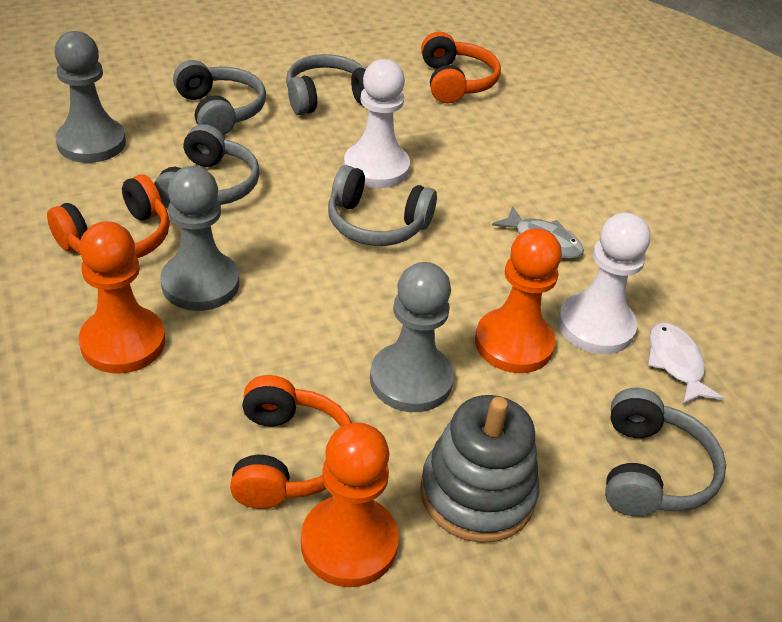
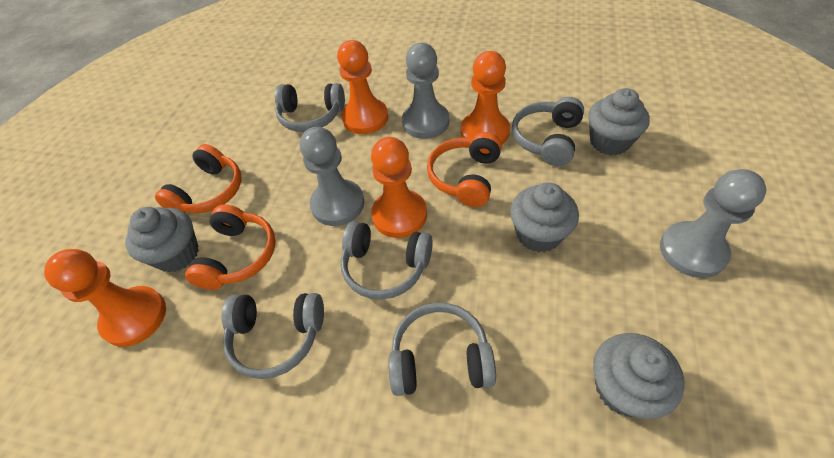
grey cupcake: 0 -> 4
grey fish: 1 -> 0
grey stacking toy: 1 -> 0
orange pawn: 3 -> 4
white fish: 1 -> 0
white pawn: 2 -> 0

